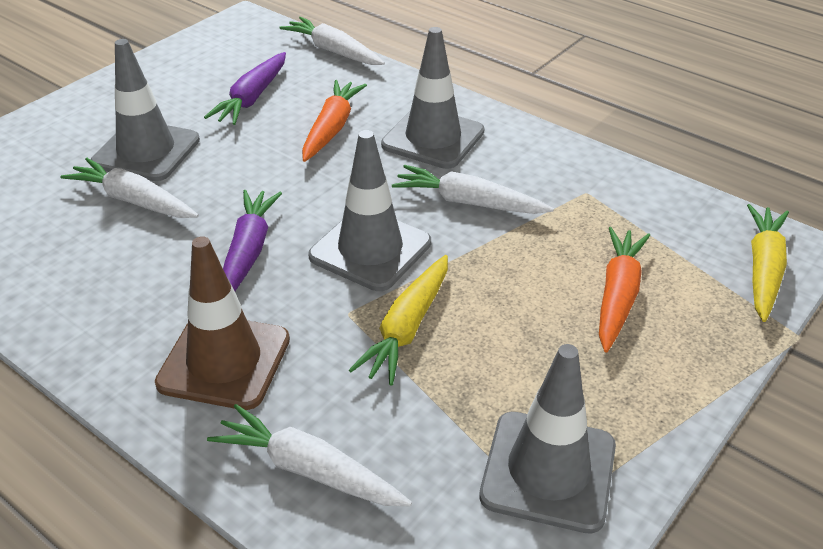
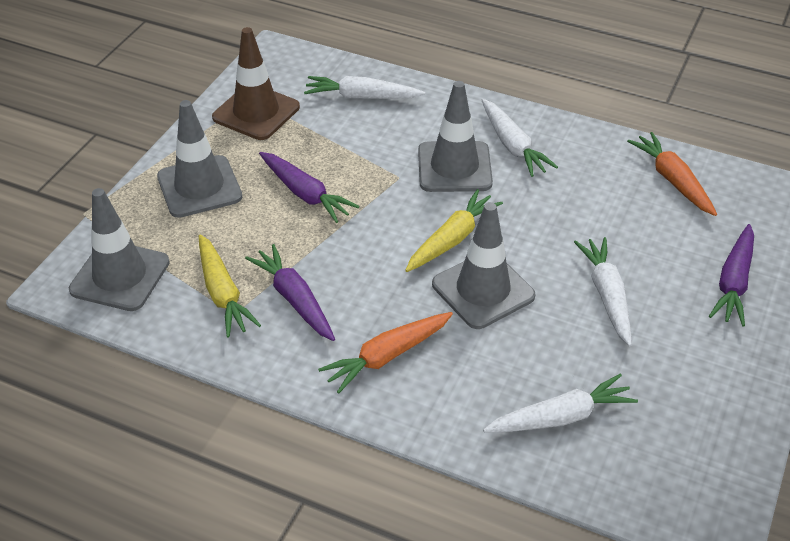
purple carrot: 2 -> 3

